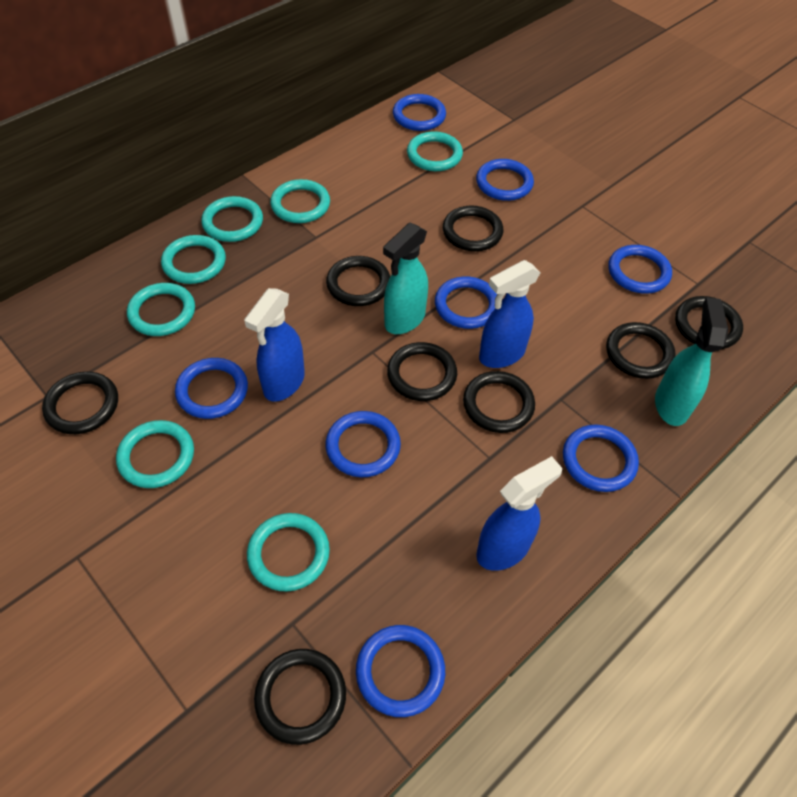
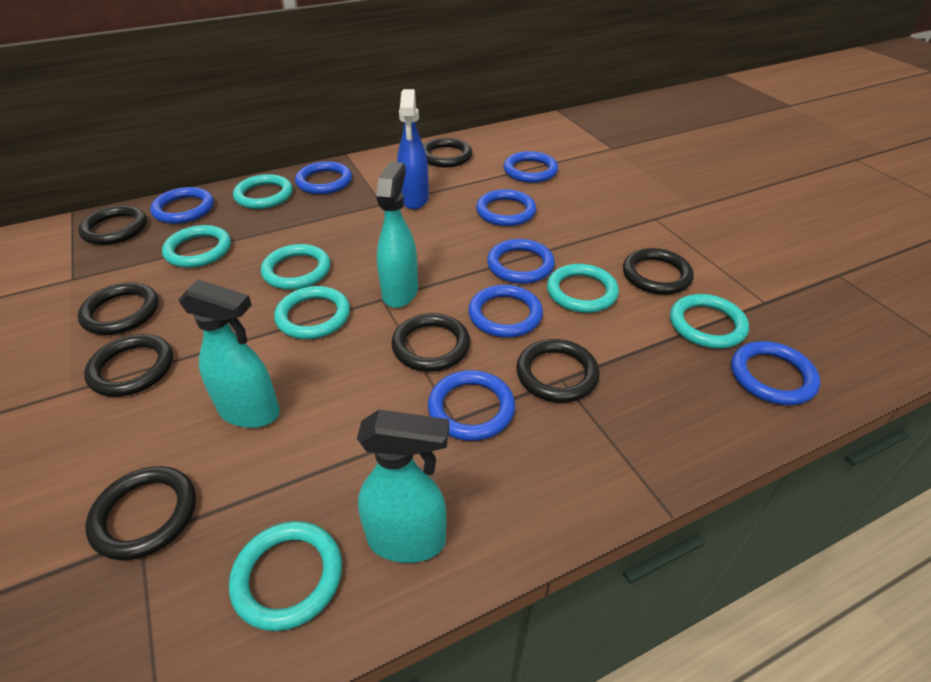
blue spray bottle: 3 -> 1
turquoise spray bottle: 2 -> 3

